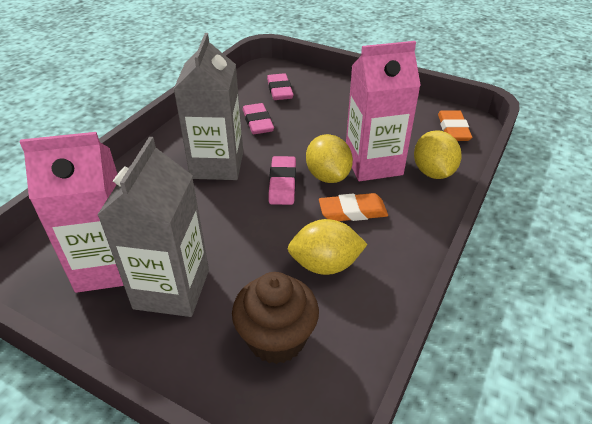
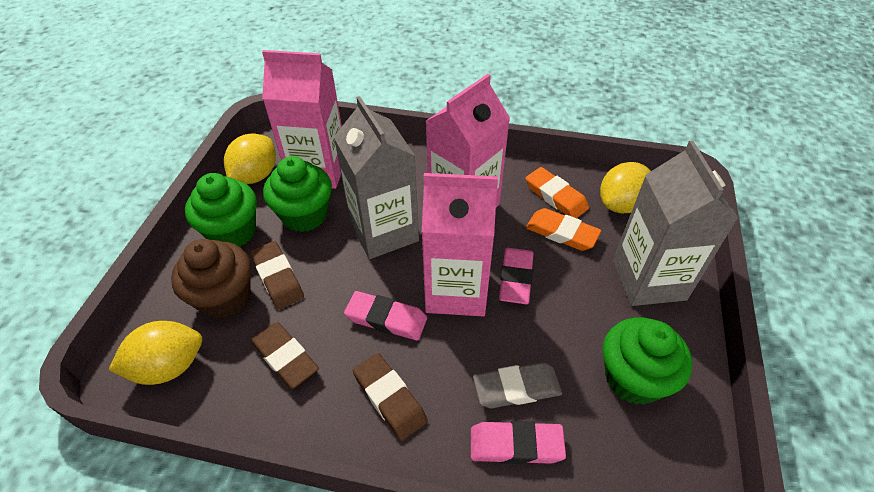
brown eraser: 0 -> 3
green cupcake: 0 -> 3
grey eraser: 0 -> 1
pink carton: 2 -> 3

